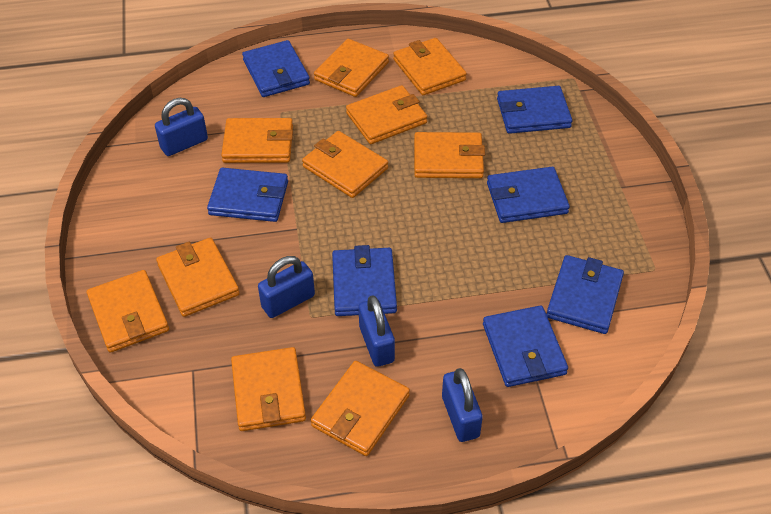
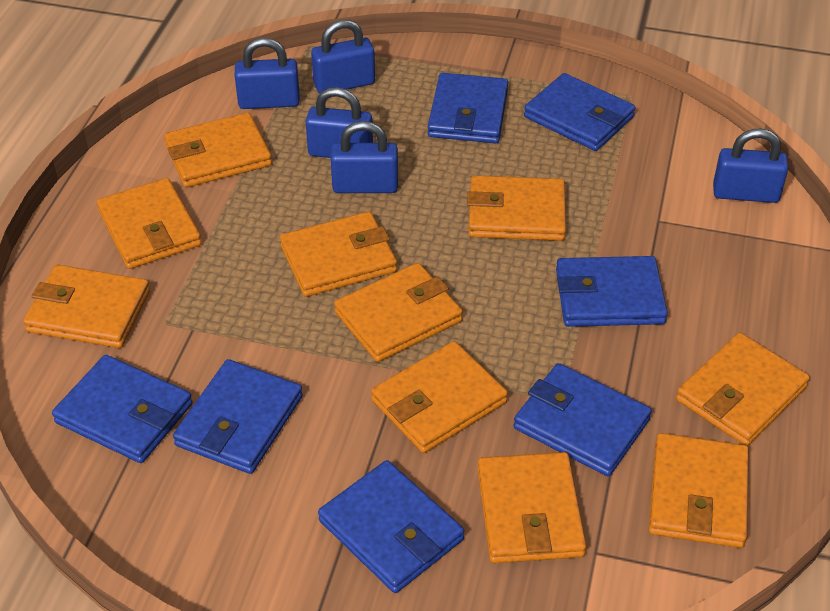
blue padlock: 4 -> 5

